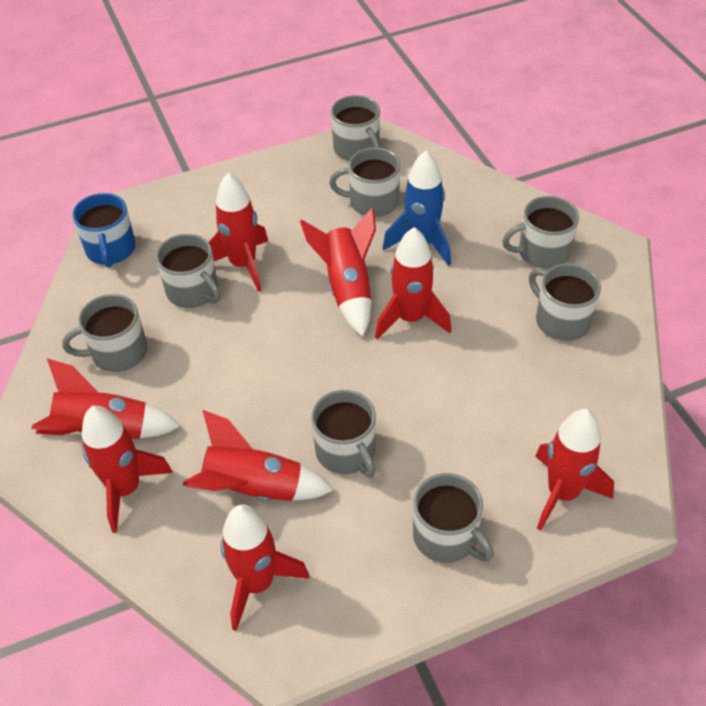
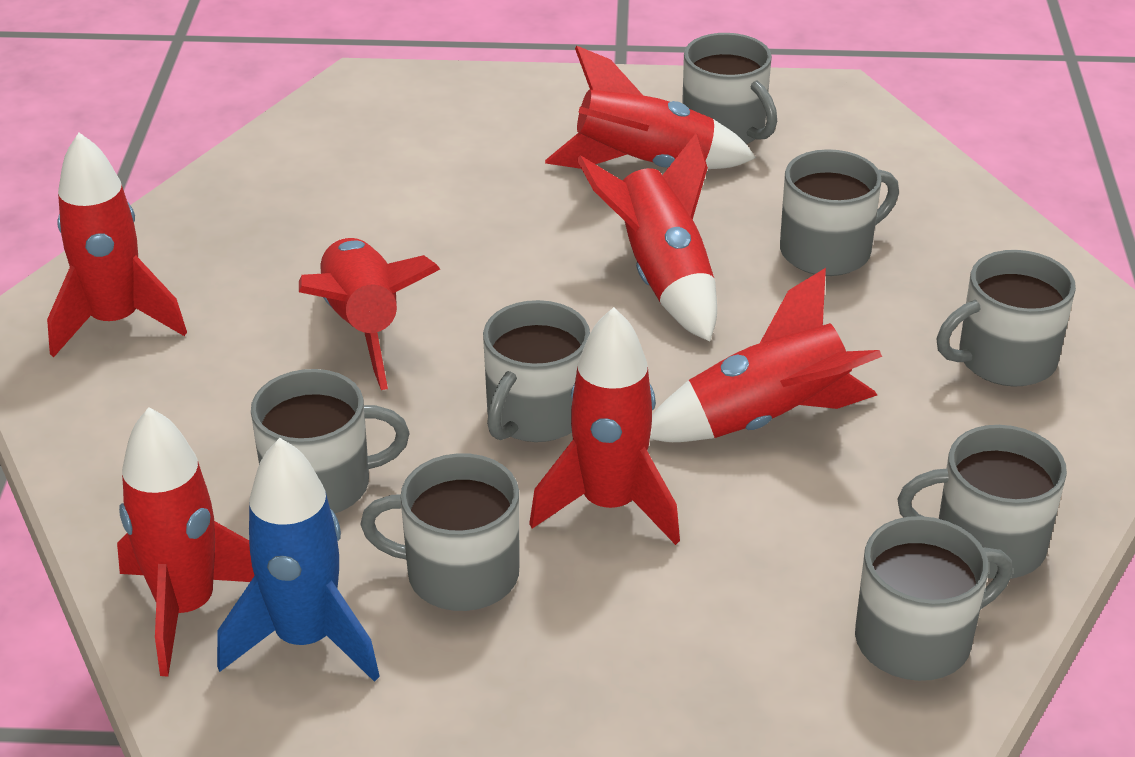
blue mug: 1 -> 0
red rocket: 8 -> 7

